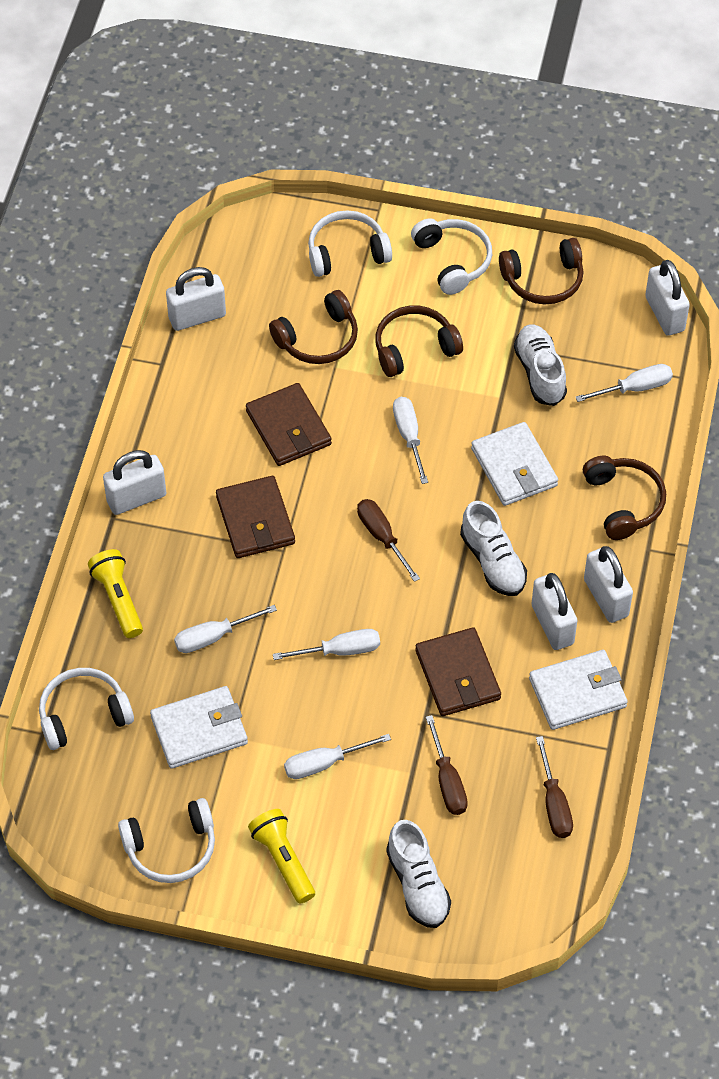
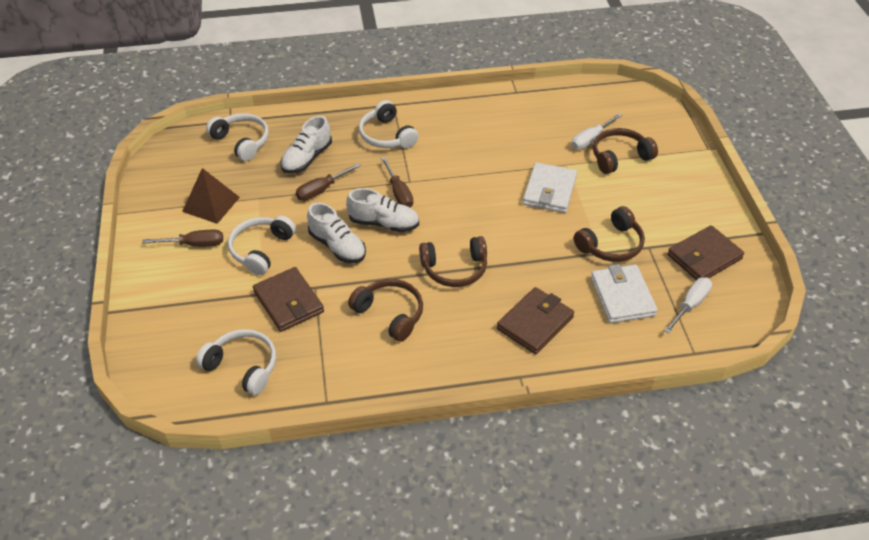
brown pyramid: 0 -> 1
white padlock: 5 -> 0
white screwdriver: 5 -> 2
white wallet: 3 -> 2
yellow flashlight: 2 -> 0

